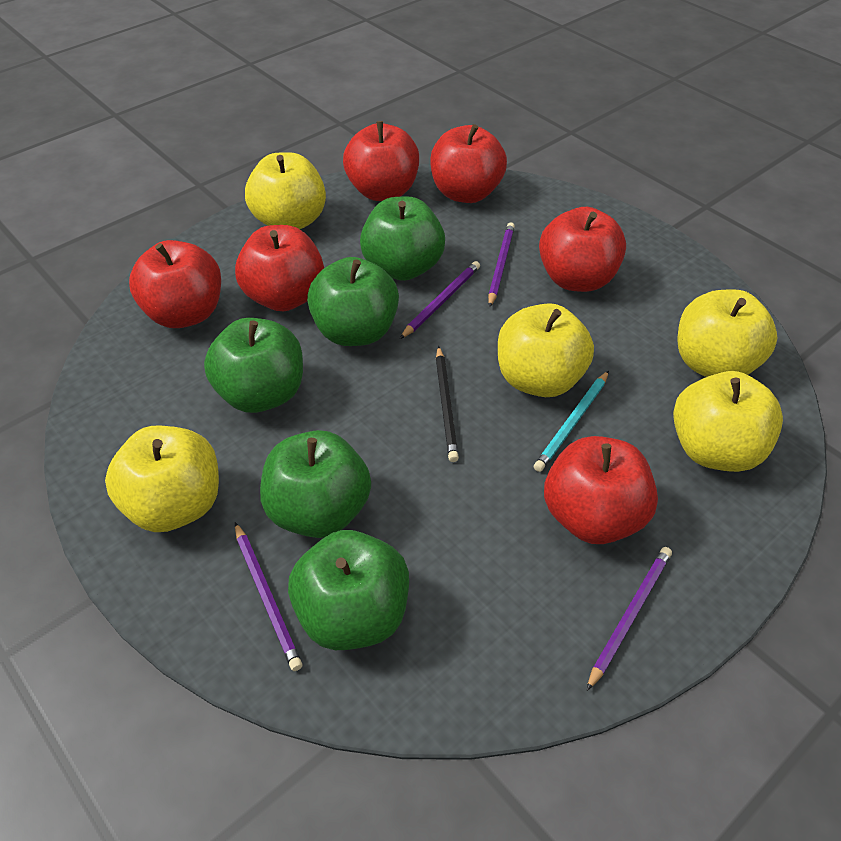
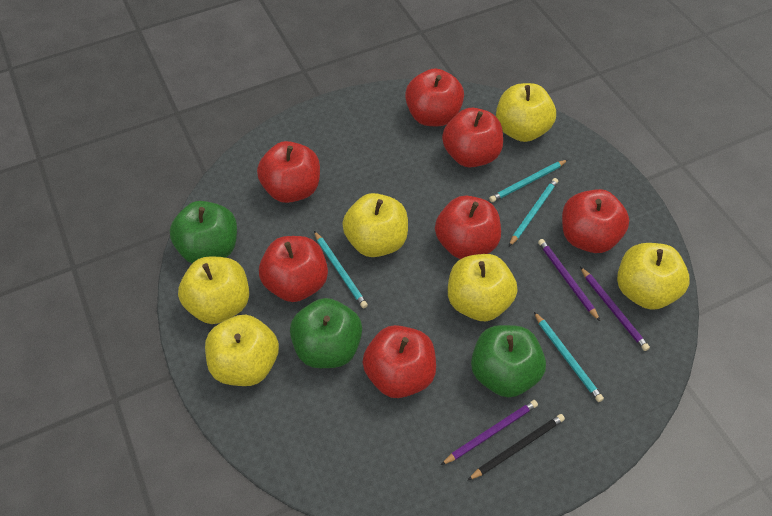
green apple: 5 -> 3
purple pencil: 4 -> 3
red apple: 6 -> 7
turquoise pencil: 1 -> 4
yellow apple: 5 -> 6

